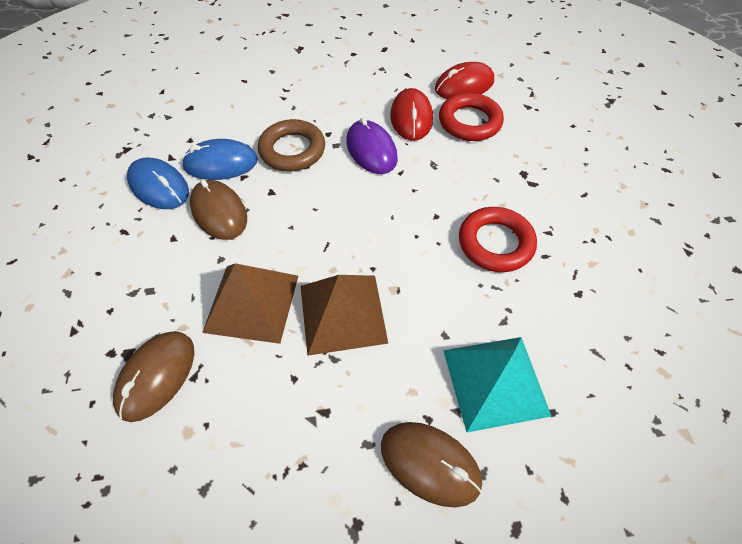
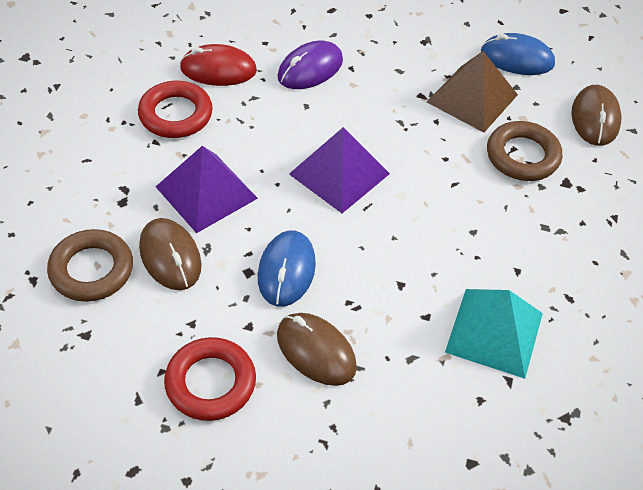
brown pyramid: 2 -> 1
brown ring: 1 -> 2
purple pyramid: 0 -> 2
red mouse: 2 -> 1

